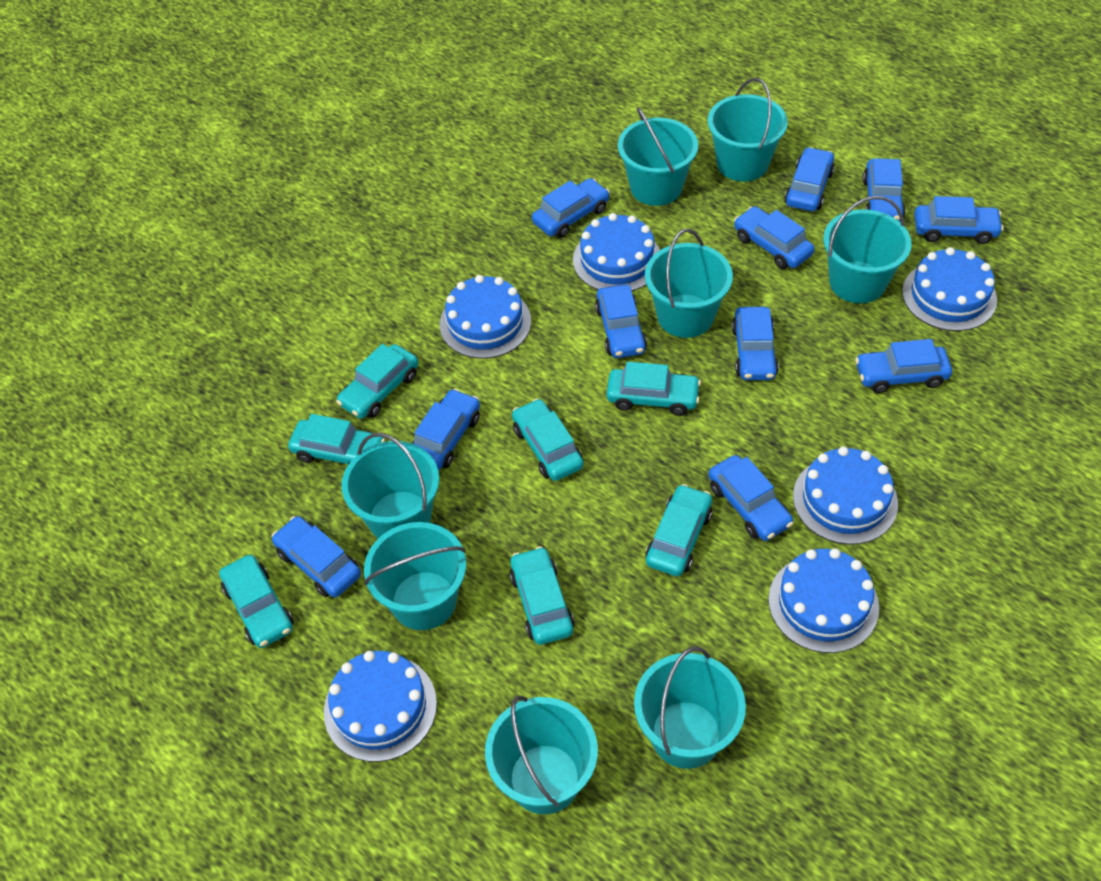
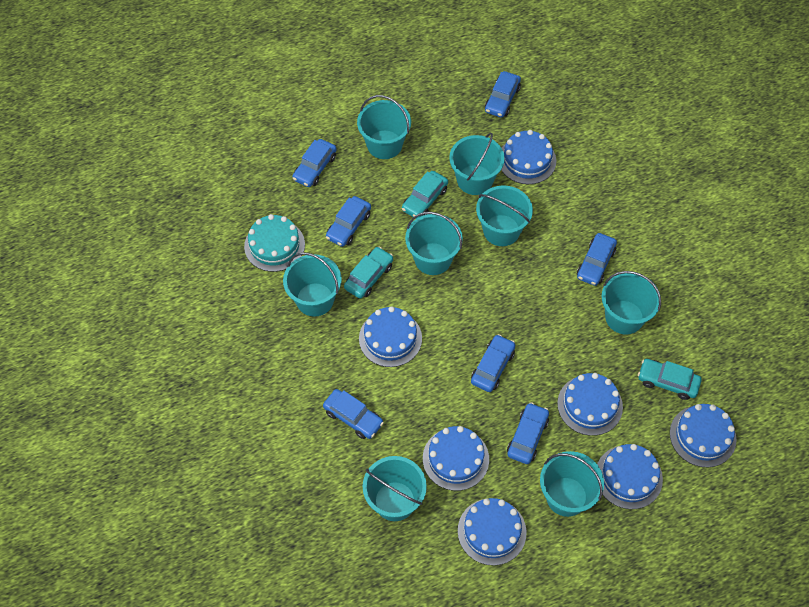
blue cake: 6 -> 7
blue car: 11 -> 7
turquoise cake: 0 -> 1
turquoise car: 7 -> 3

